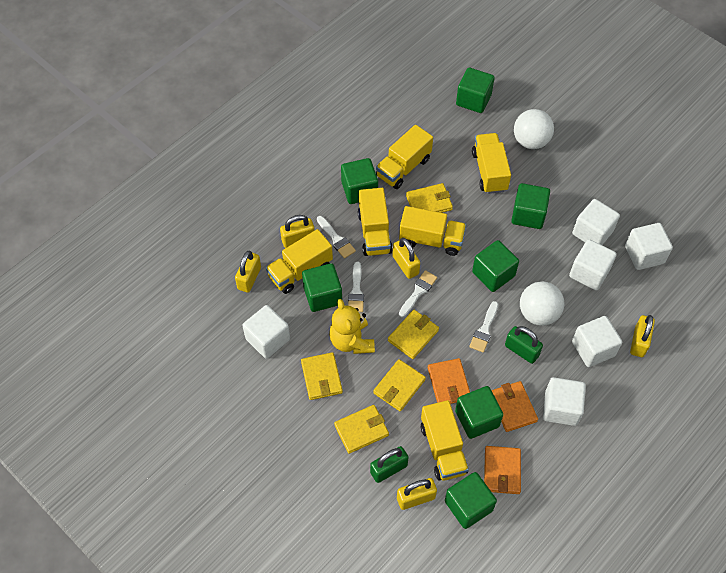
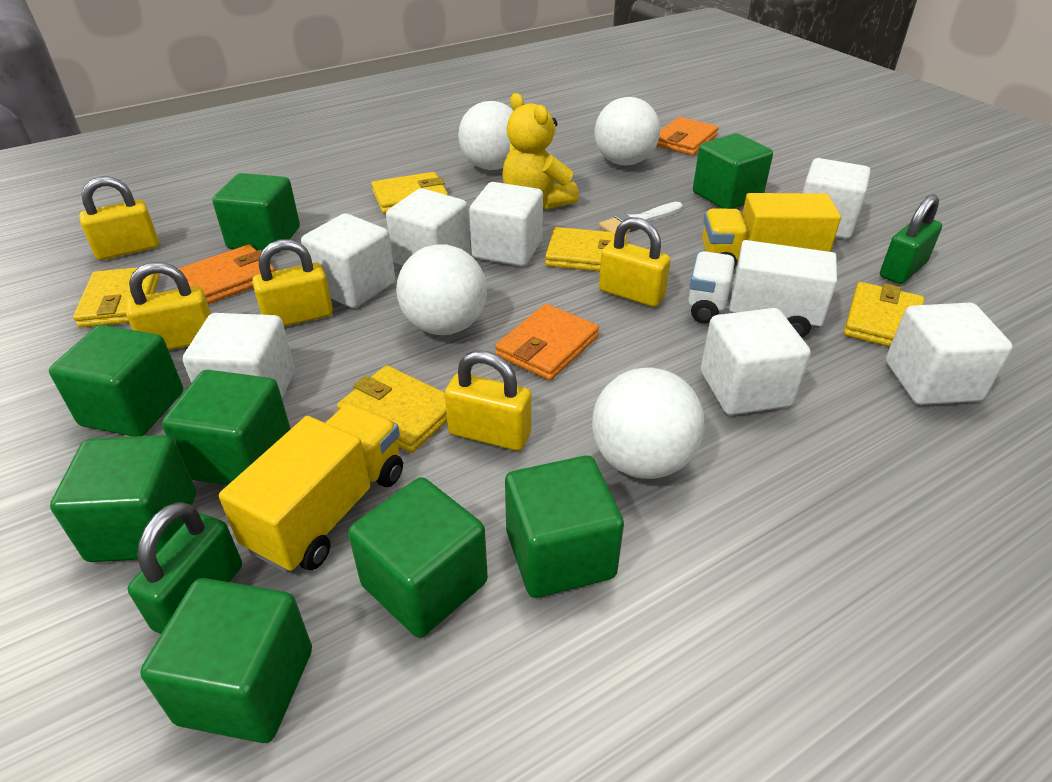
green cube: 7 -> 8
white ball: 2 -> 4
white brush: 4 -> 1
white cube: 6 -> 7
white truck: 0 -> 1
yellow truck: 6 -> 2

